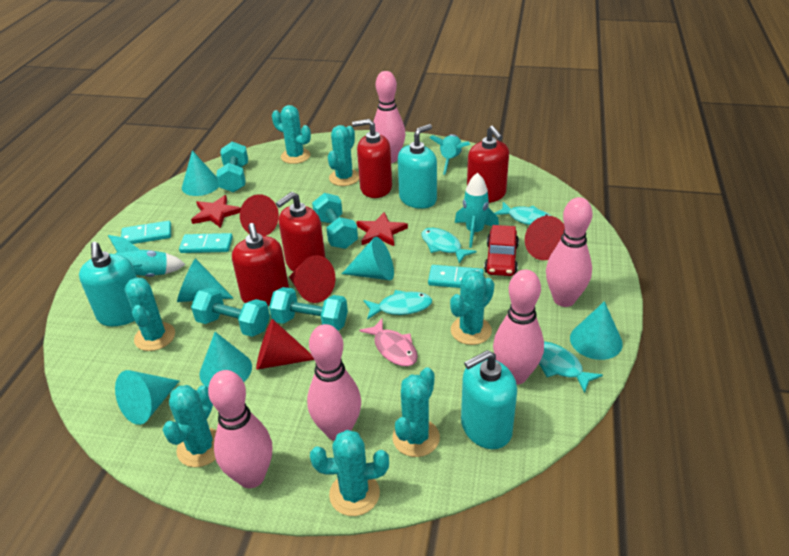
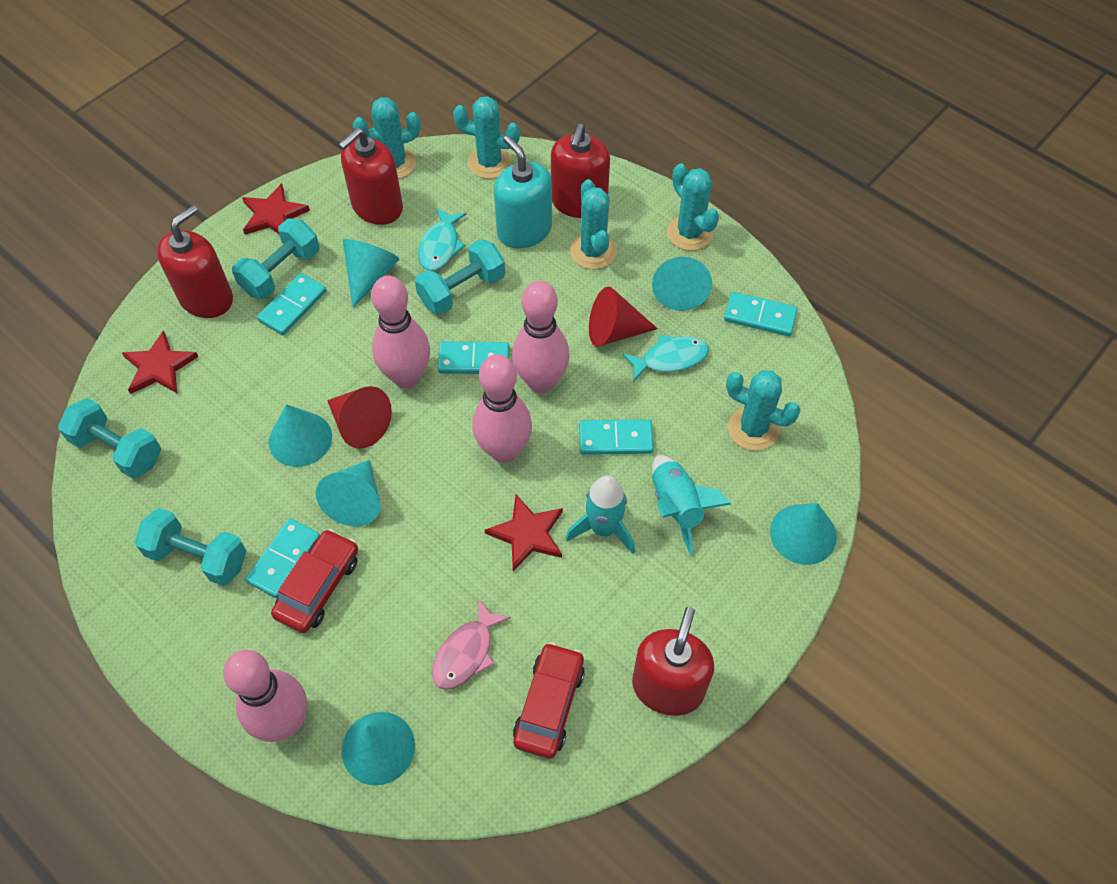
pink bowling pin: 5 -> 4
red car: 1 -> 2
red cone: 4 -> 2
red star: 2 -> 3
turquoise cactus: 7 -> 5
turquoise domino: 3 -> 5
turquoise fish: 4 -> 2
turquoise rocket: 3 -> 2
turquoise soap dispenser: 3 -> 1

